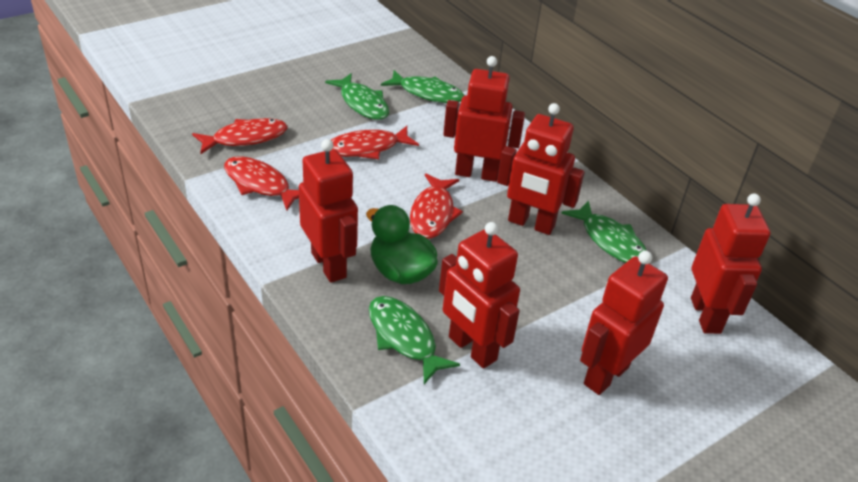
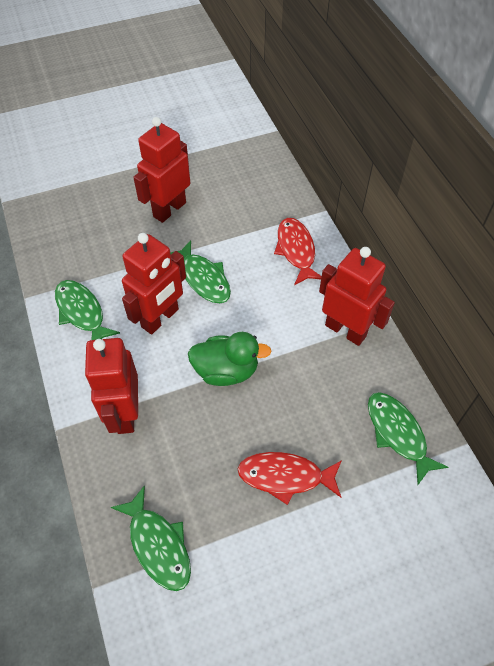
red fish: 4 -> 2
red robot: 6 -> 4

